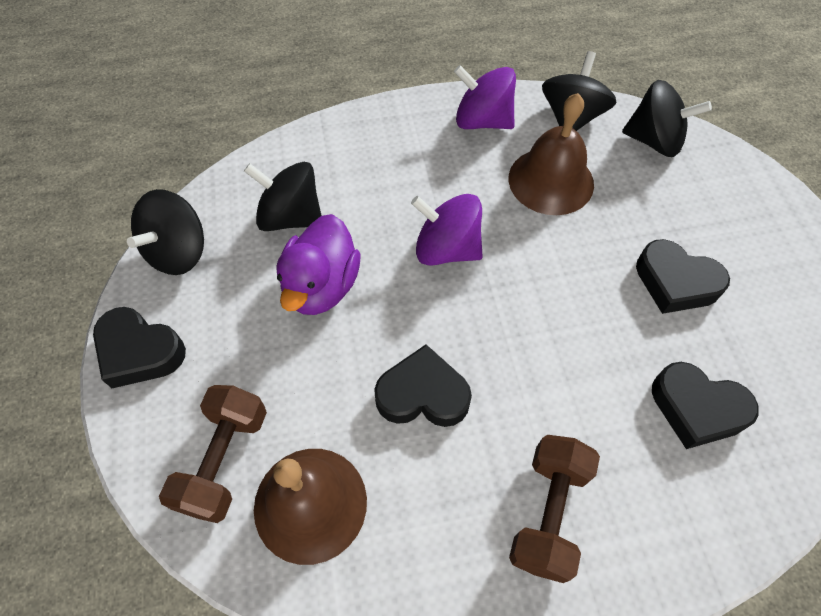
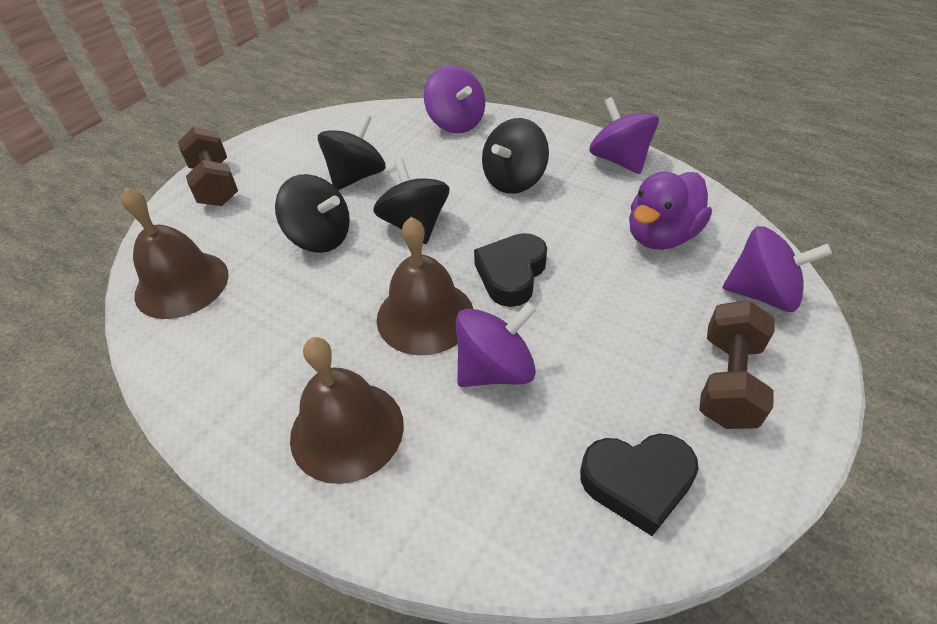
black heart: 4 -> 2
brown bell: 2 -> 3
purple spinning top: 2 -> 4

